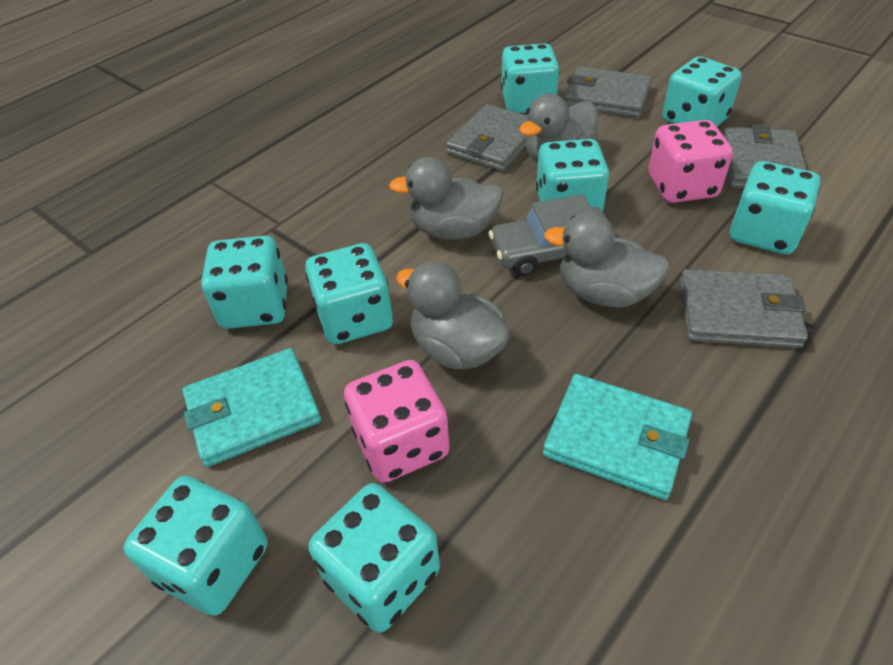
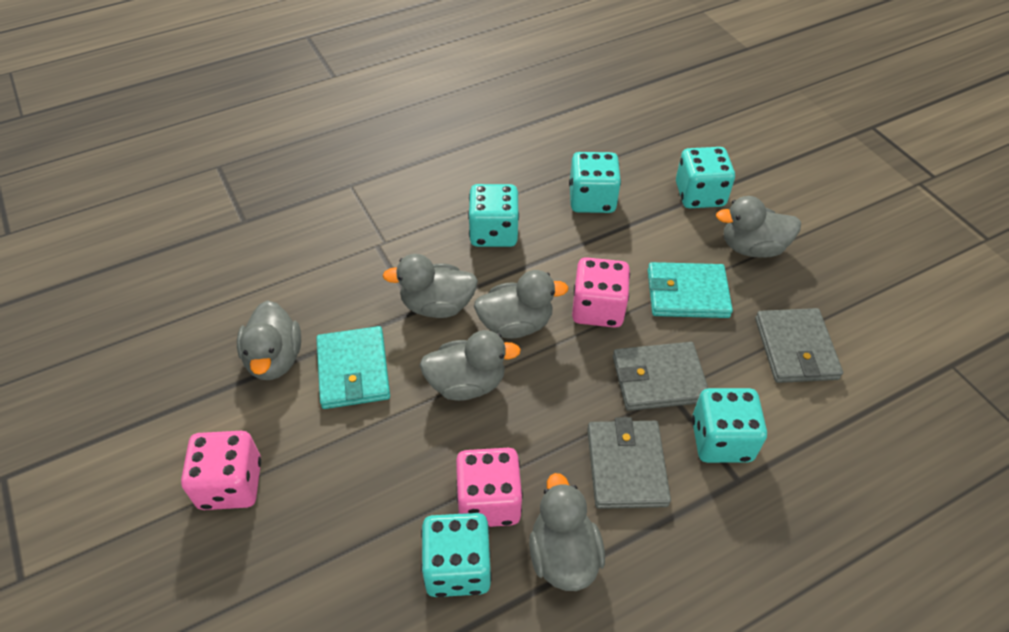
grey car: 1 -> 0
grey duck: 4 -> 6
grey wallet: 4 -> 3
pink dice: 2 -> 3
turquoise dice: 8 -> 5

